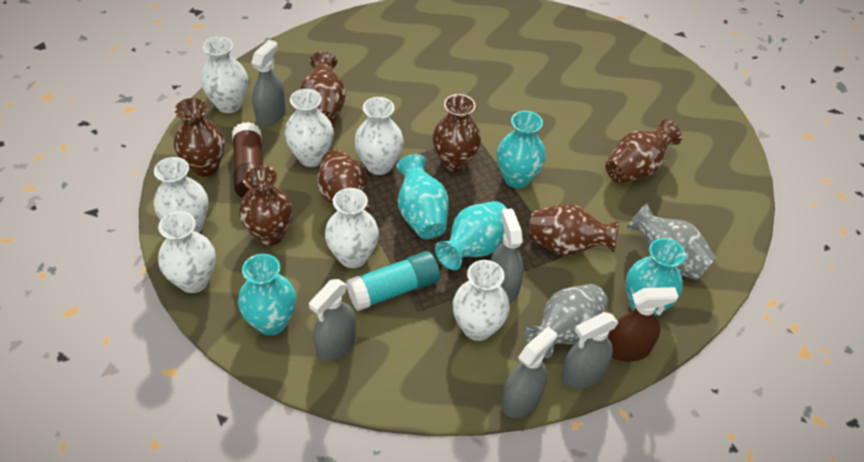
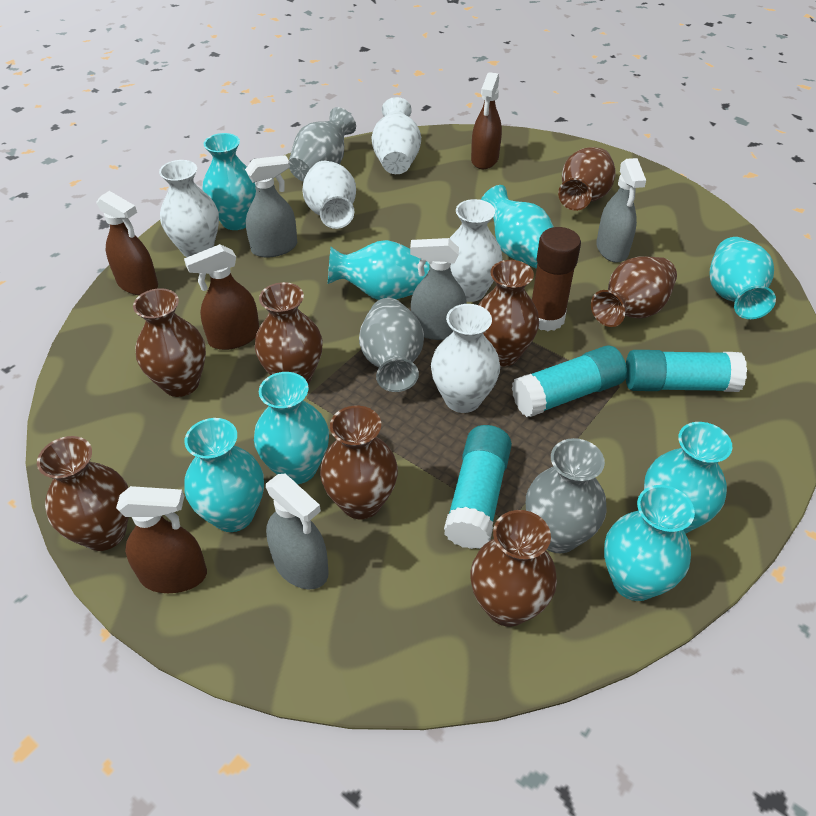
brown spray bottle: 1 -> 4
brown vase: 7 -> 8
grey spray bottle: 5 -> 4
grey vase: 2 -> 3
turquoise glue stick: 1 -> 3
turquoise vase: 5 -> 8
white vase: 7 -> 5

